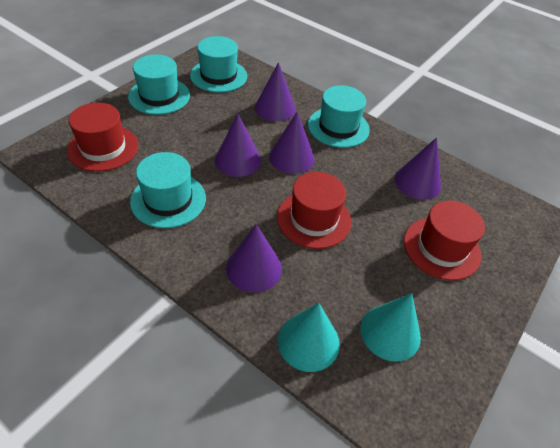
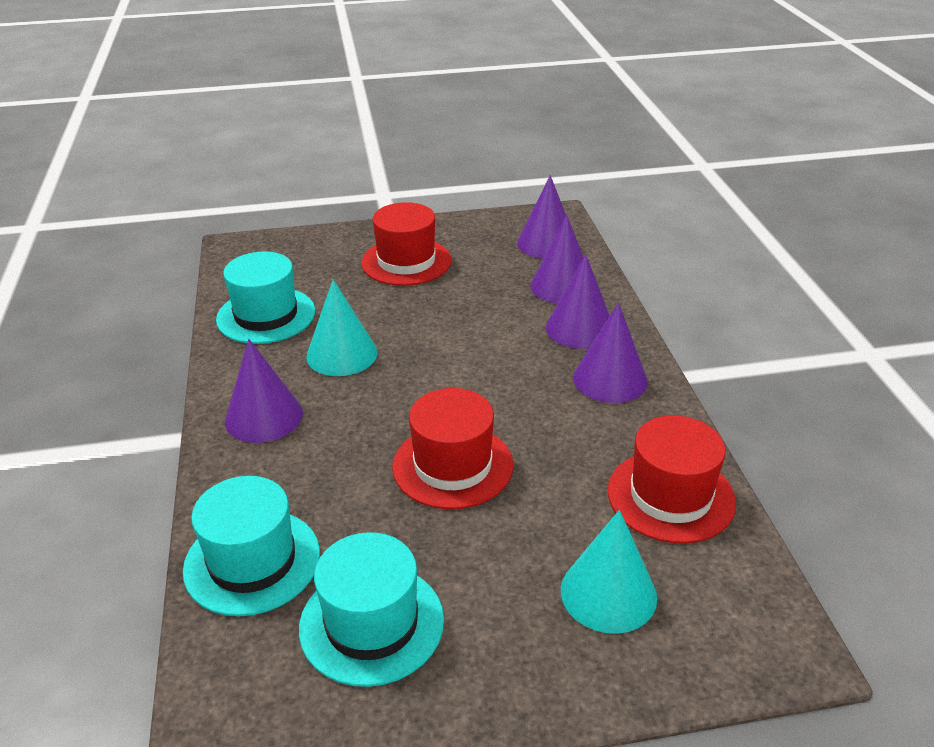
turquoise hat: 4 -> 3

